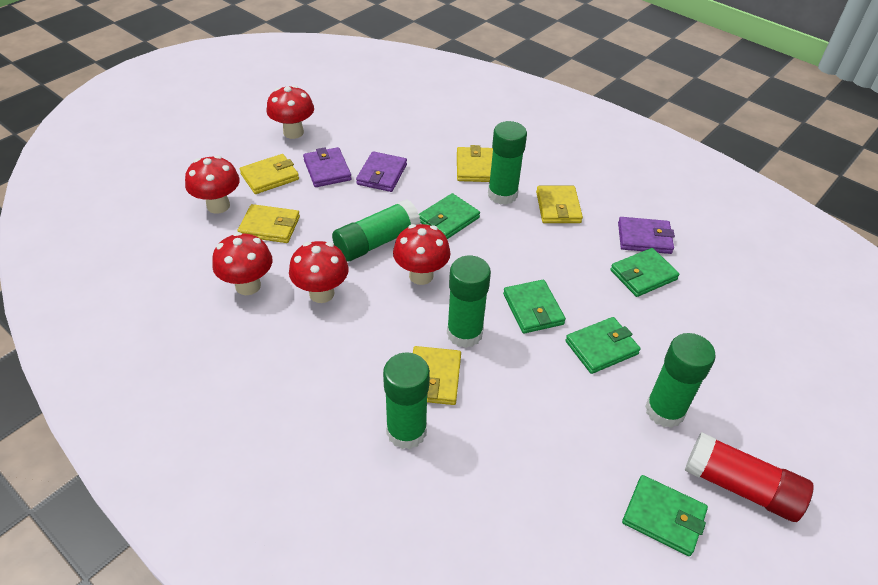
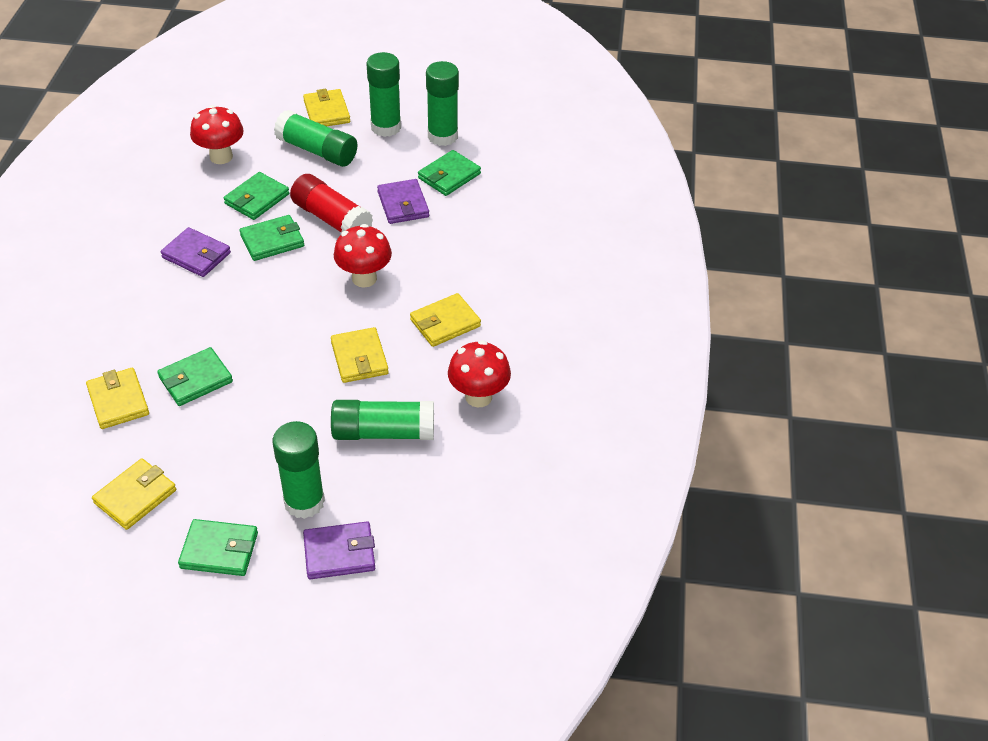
red mushroom: 5 -> 3

